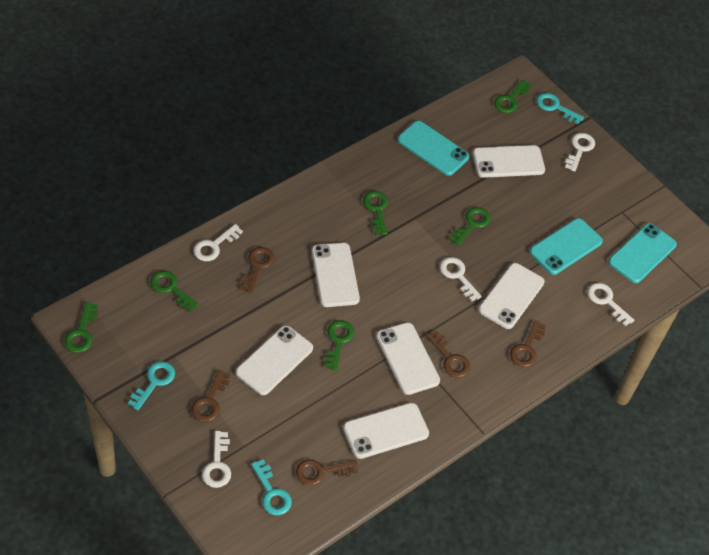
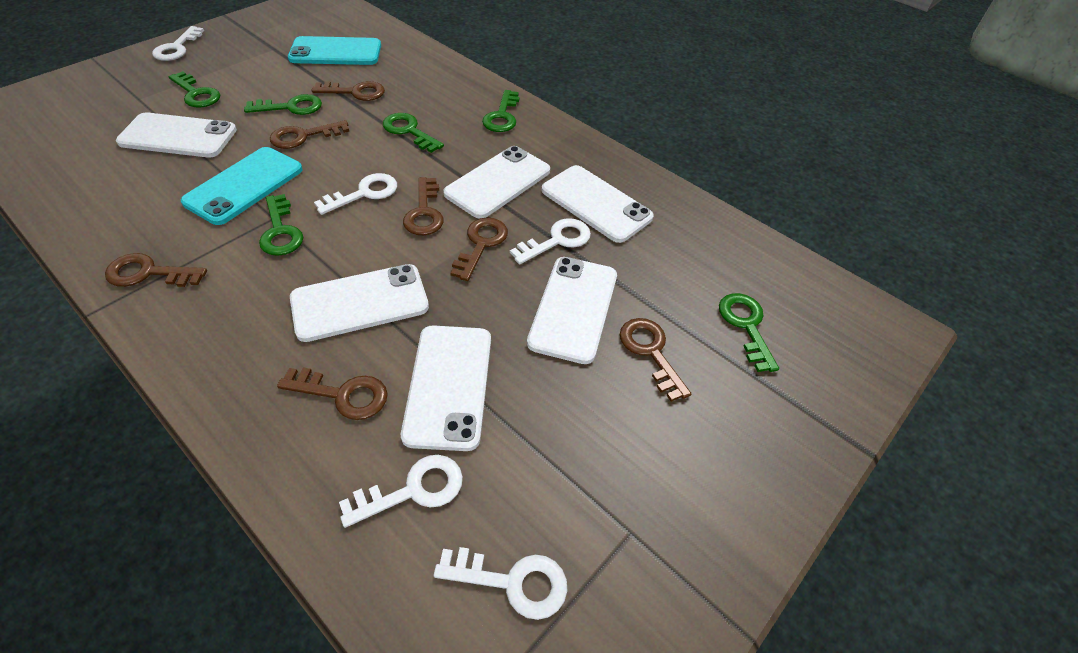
brown key: 5 -> 7
turquoise key: 3 -> 0
turquoise phone: 3 -> 2

